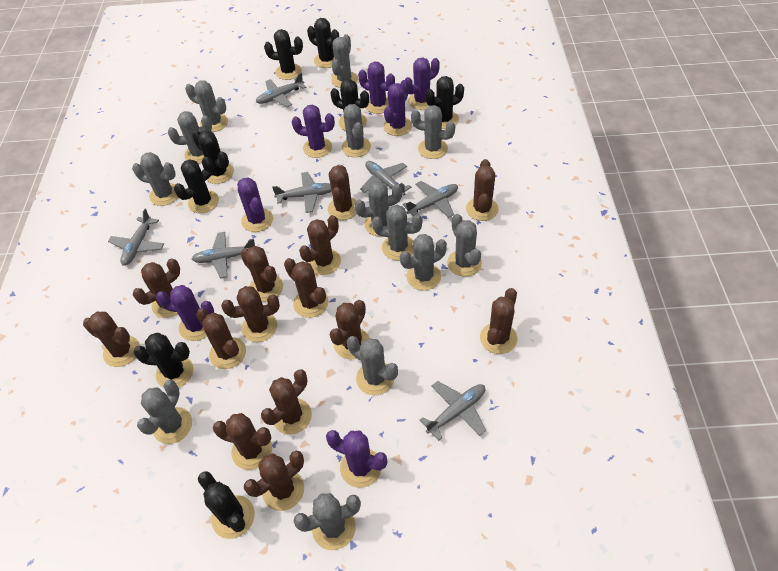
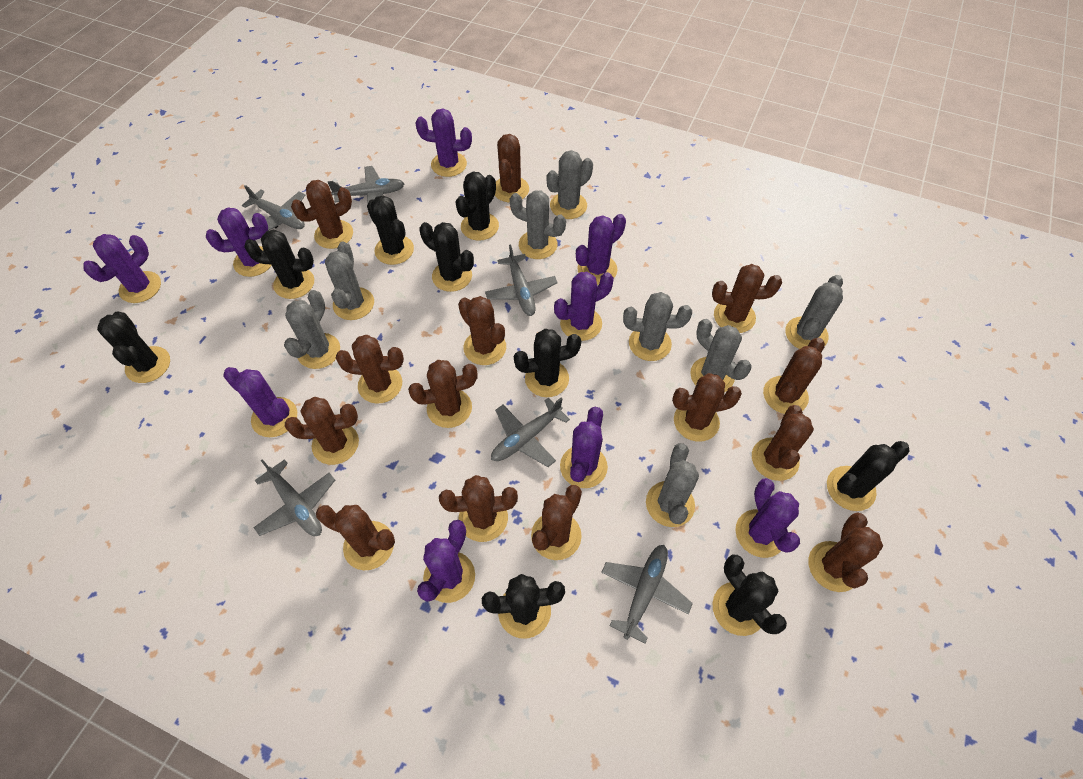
black cactus: 8 -> 9
grey cactus: 13 -> 8
grey plane: 7 -> 6
purple cactus: 7 -> 9

